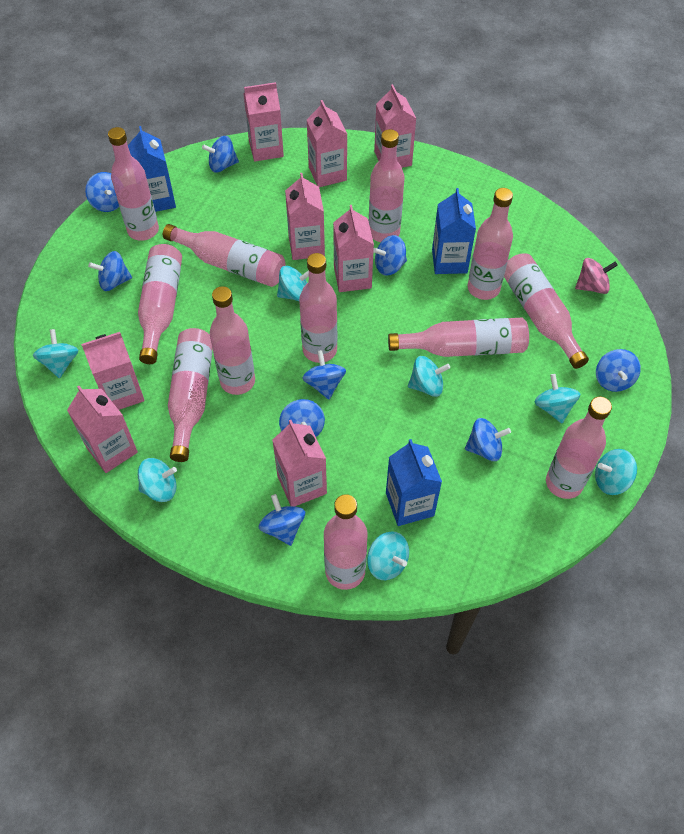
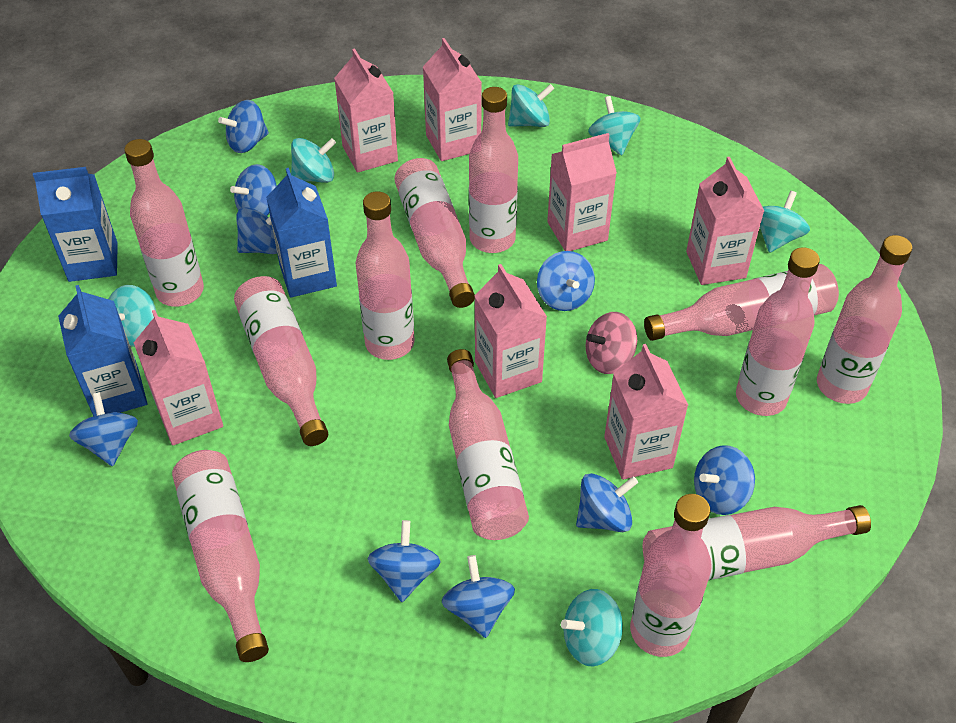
pink carton: 8 -> 7
turquoise spinning top: 7 -> 6

